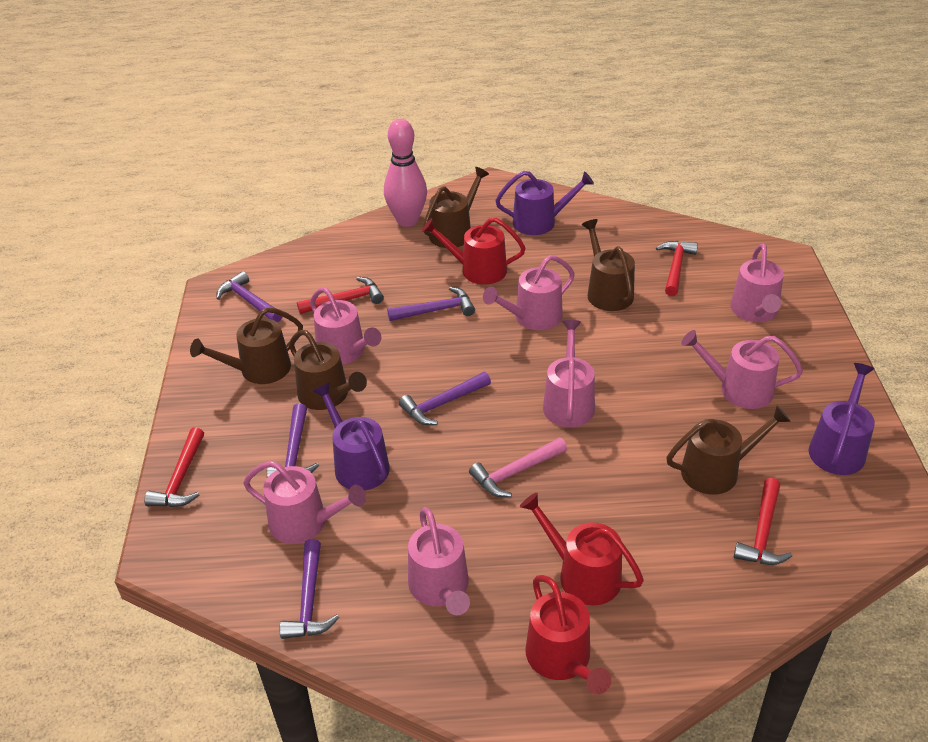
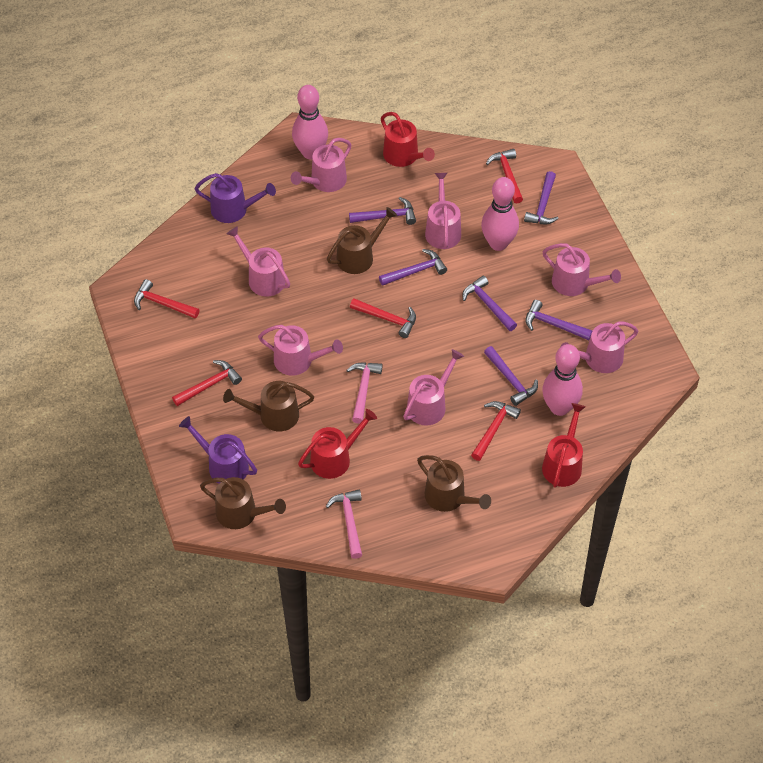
brown watering can: 5 -> 4
pink bowling pin: 1 -> 3
pink hammer: 1 -> 2
purple hammer: 5 -> 6
purple watering can: 3 -> 2
red hammer: 4 -> 5

